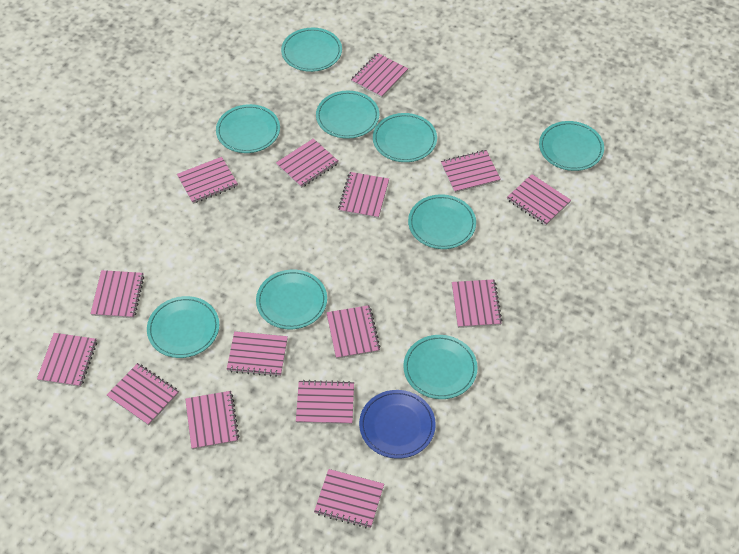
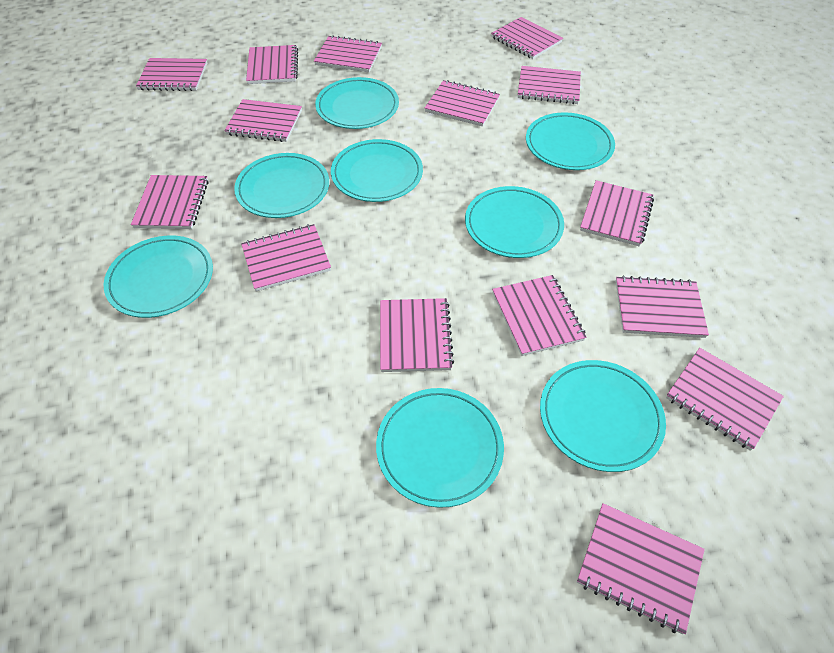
blue plate: 1 -> 0
turquoise plate: 9 -> 8

